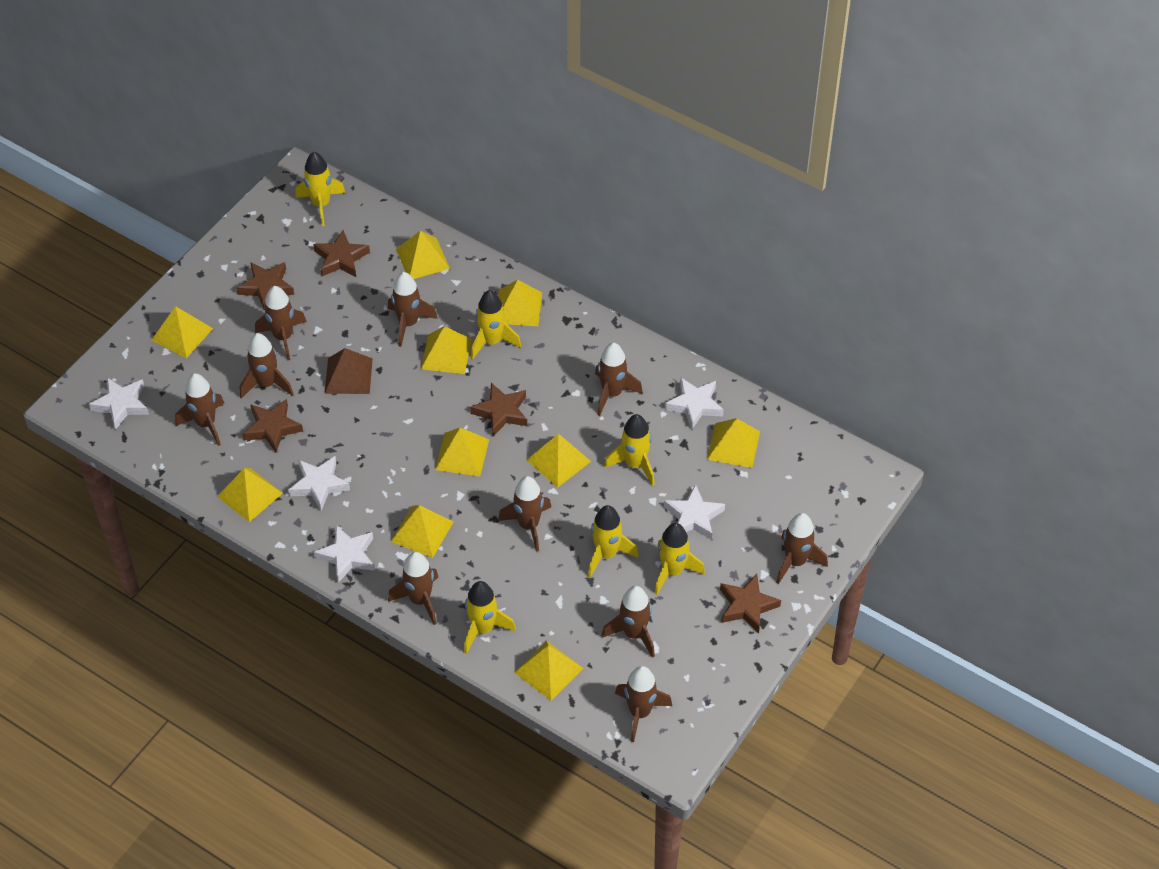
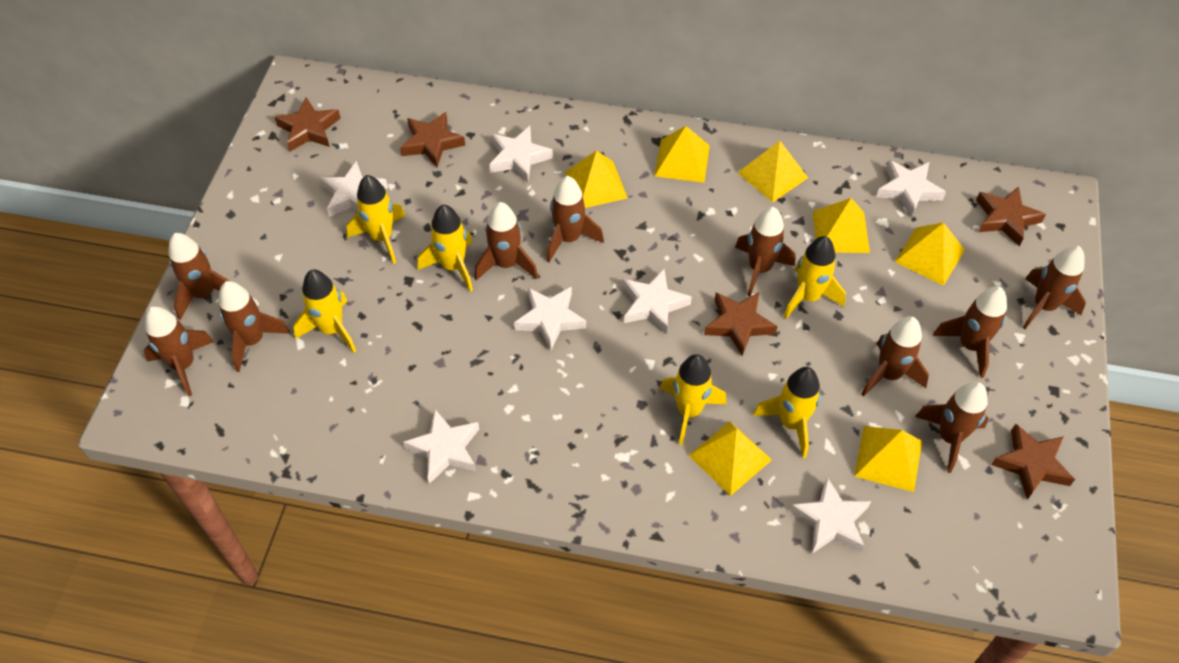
brown pyramid: 1 -> 0
white star: 5 -> 7
yellow pyramid: 10 -> 7

